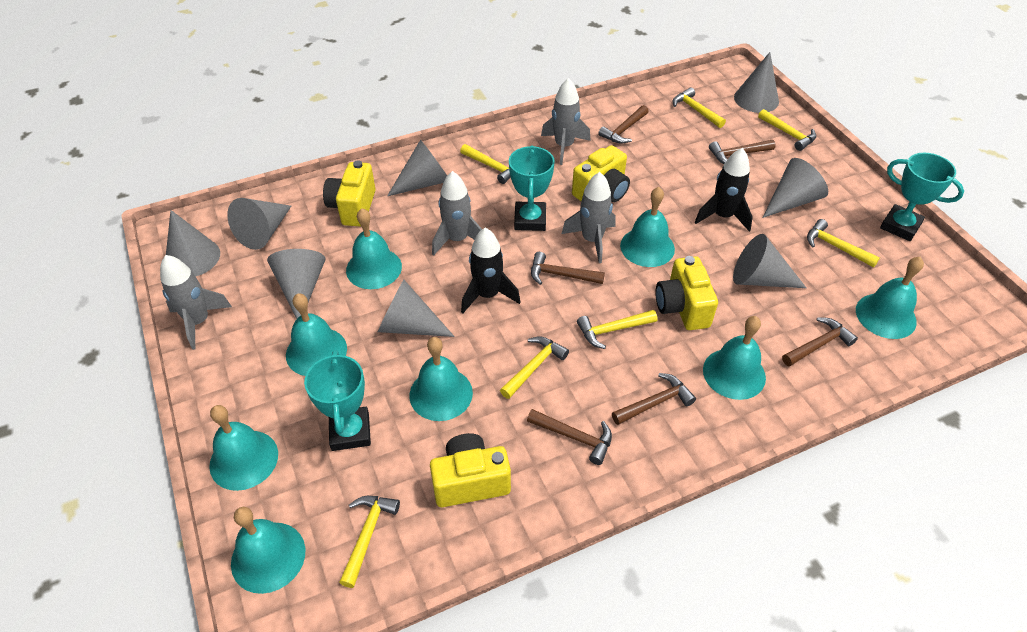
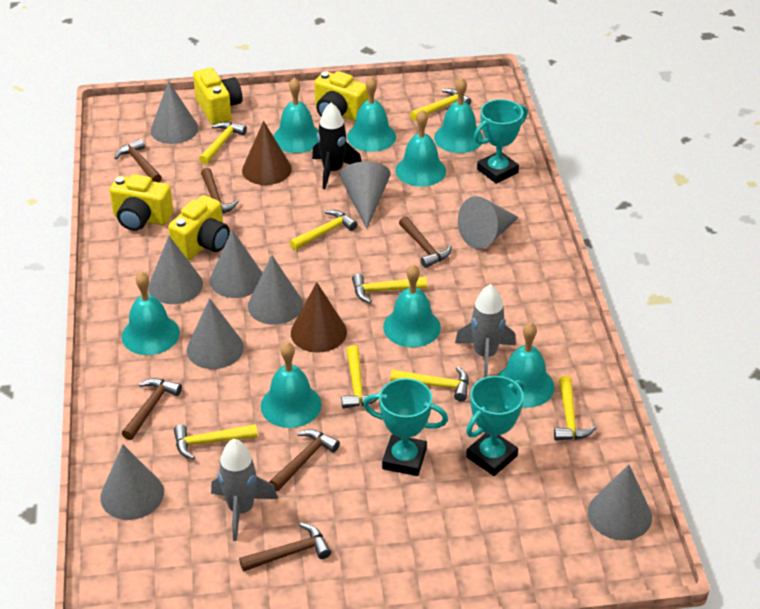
black rocket: 2 -> 1
brown cone: 0 -> 2
grey cone: 8 -> 9
grey rocket: 4 -> 2
yellow hammer: 7 -> 8

